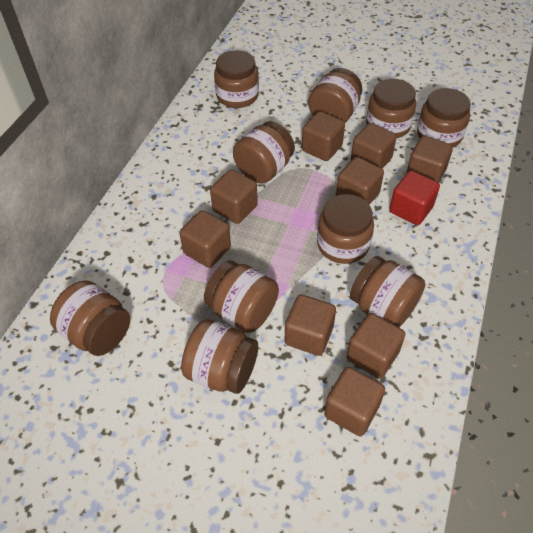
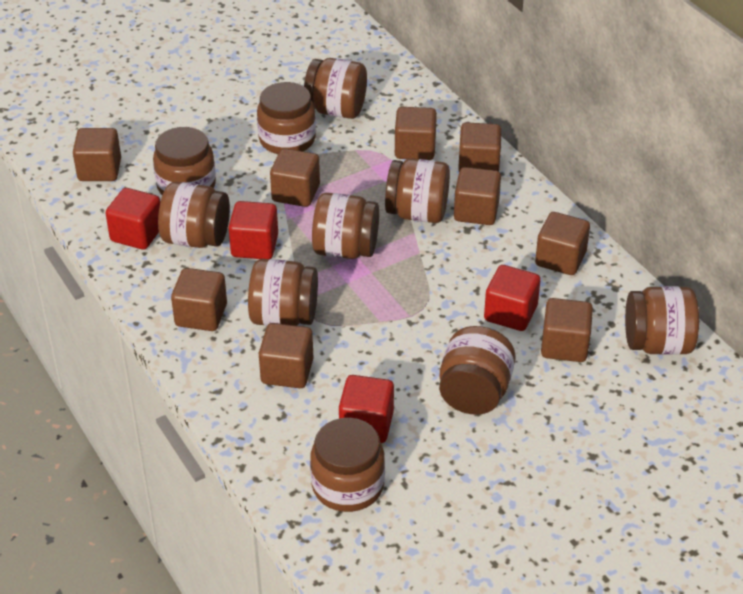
red cube: 1 -> 4

